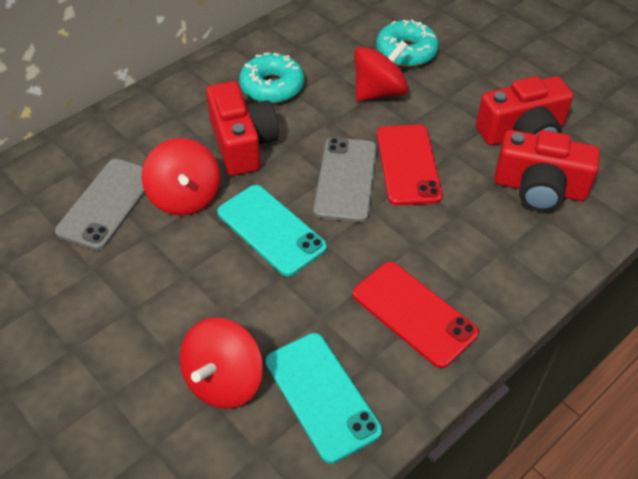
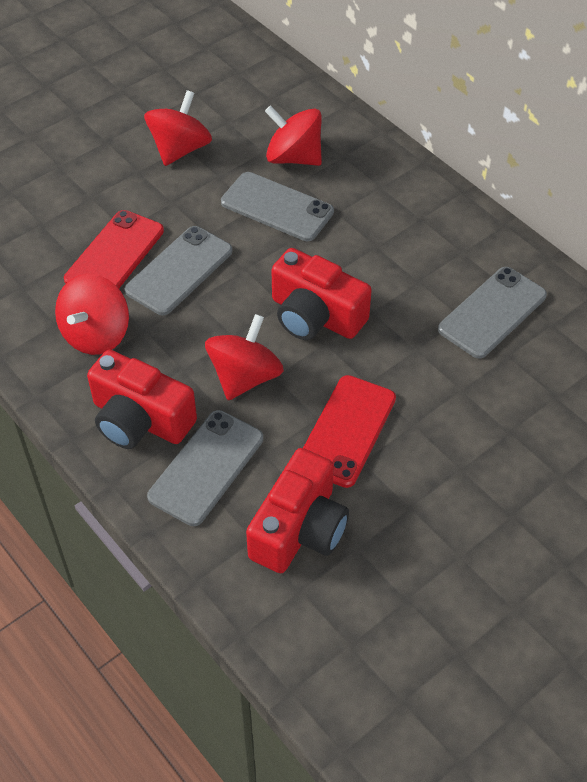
grey phone: 2 -> 4
red spinning top: 3 -> 4
turquoise donut: 2 -> 0
turquoise phone: 2 -> 0

